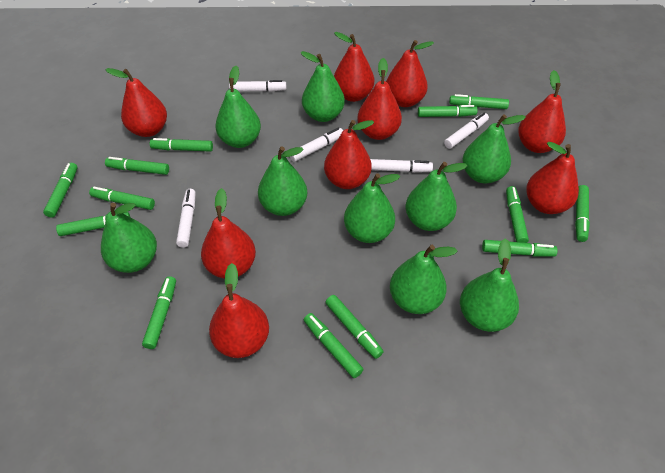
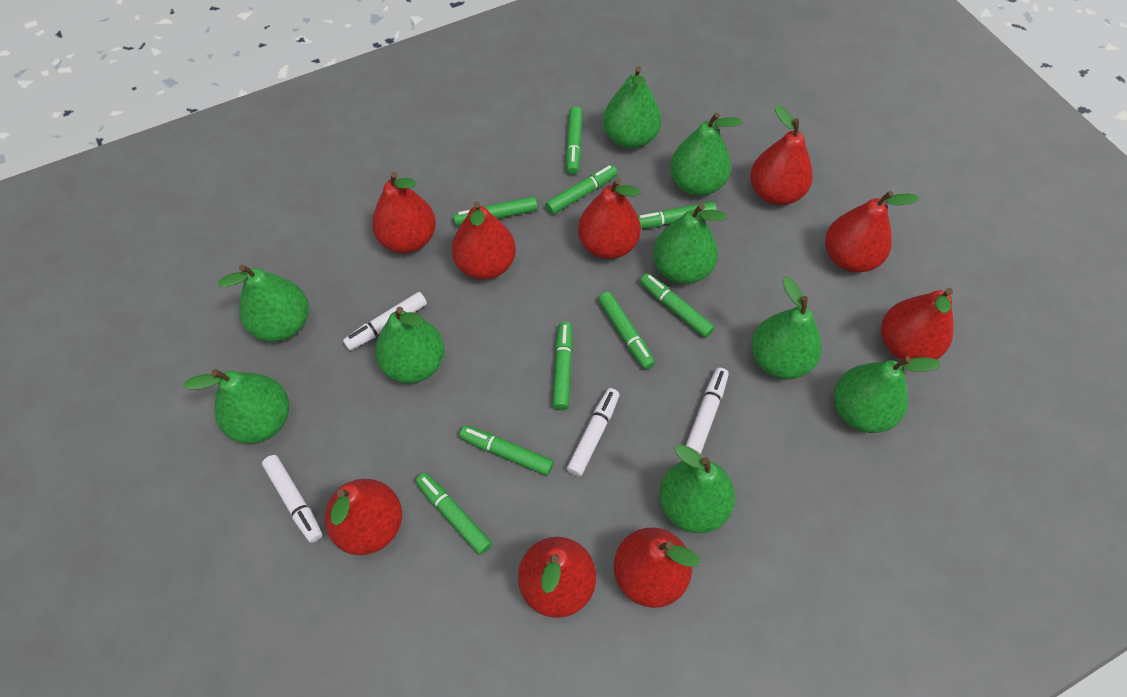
green marker: 13 -> 9
white marker: 5 -> 4

